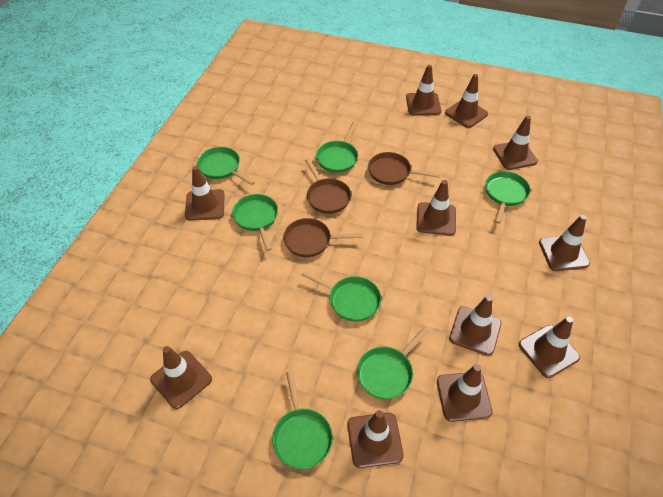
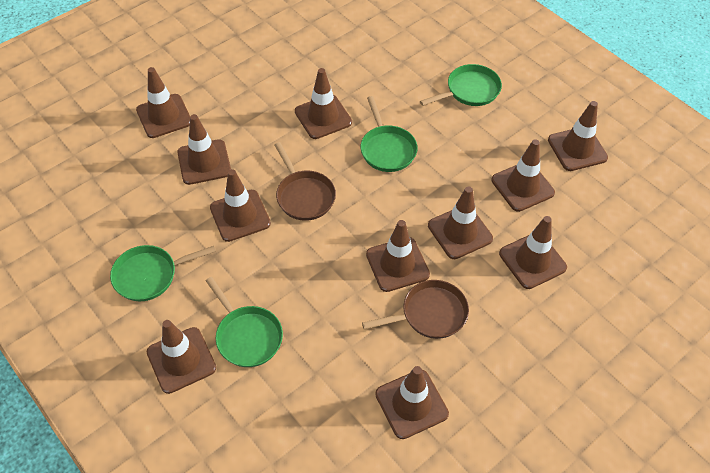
brown pan: 3 -> 2
green pan: 7 -> 4

